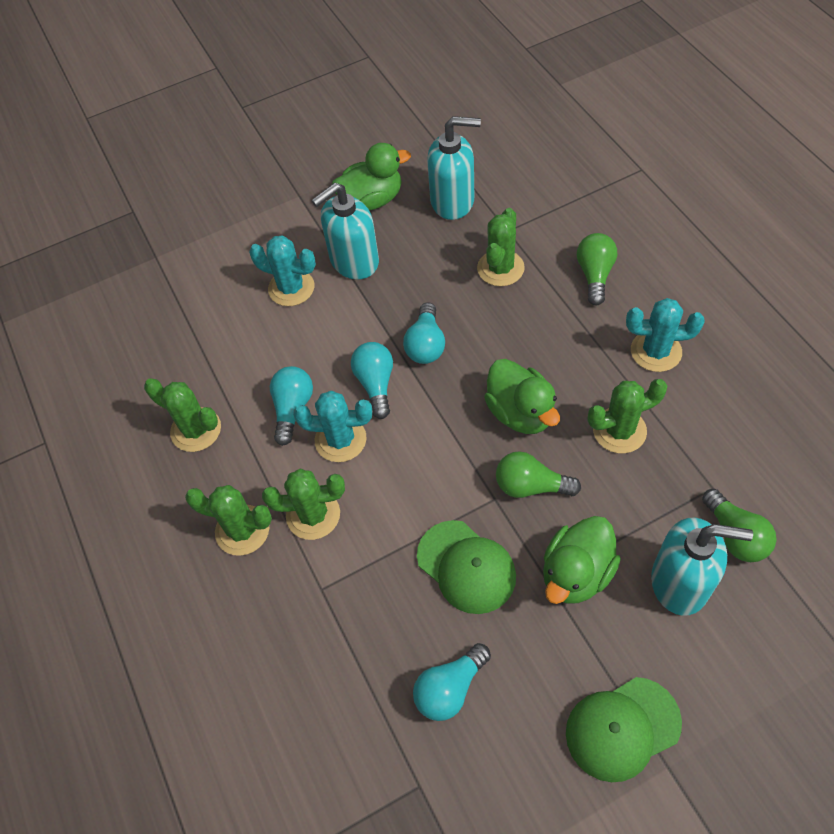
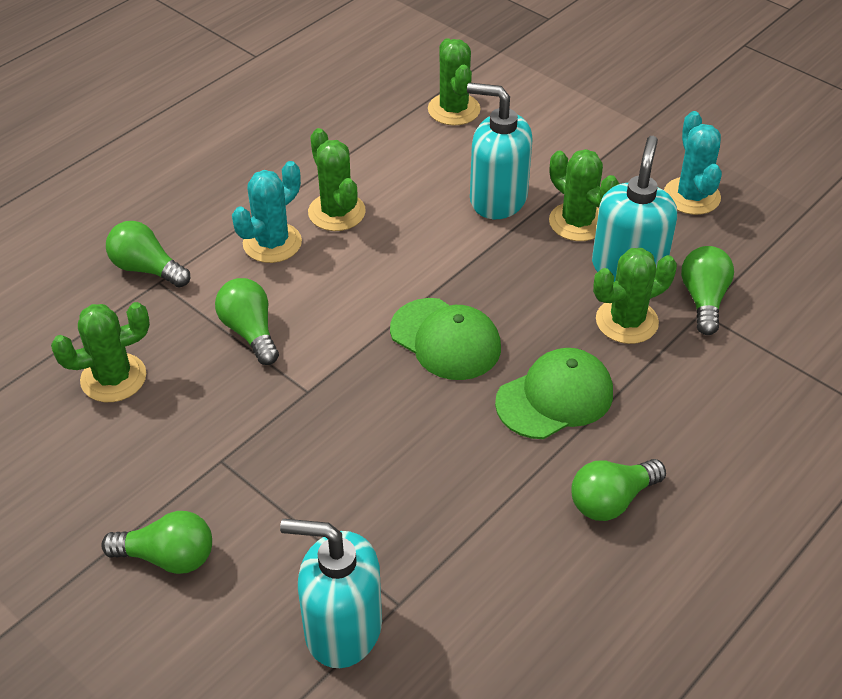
green duck: 3 -> 0
green light bulb: 3 -> 5
turquoise cactus: 3 -> 2
turquoise light bulb: 4 -> 0

